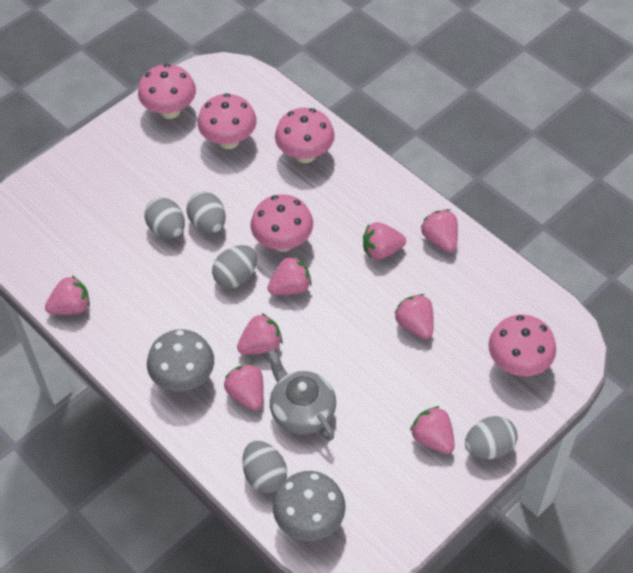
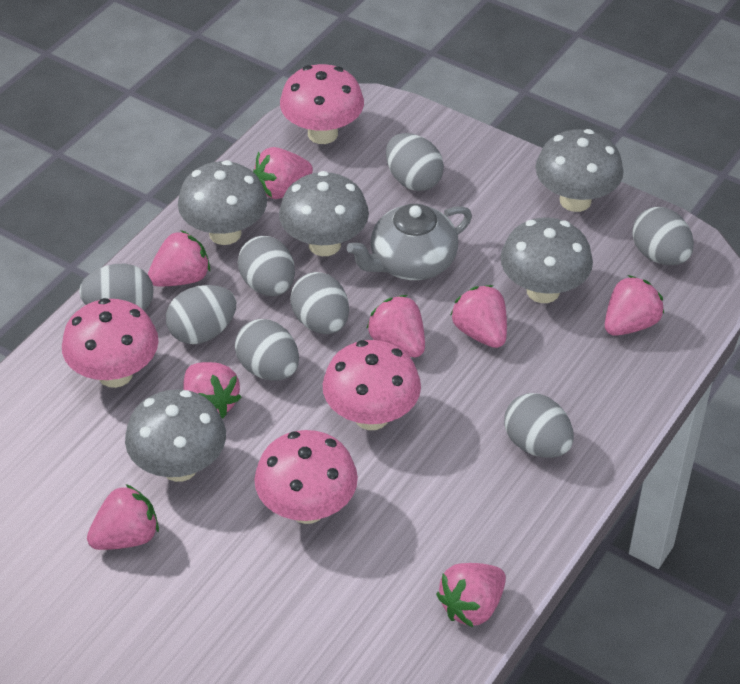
grey egg: 5 -> 8
grey mushroom: 2 -> 5
pink mushroom: 5 -> 4

